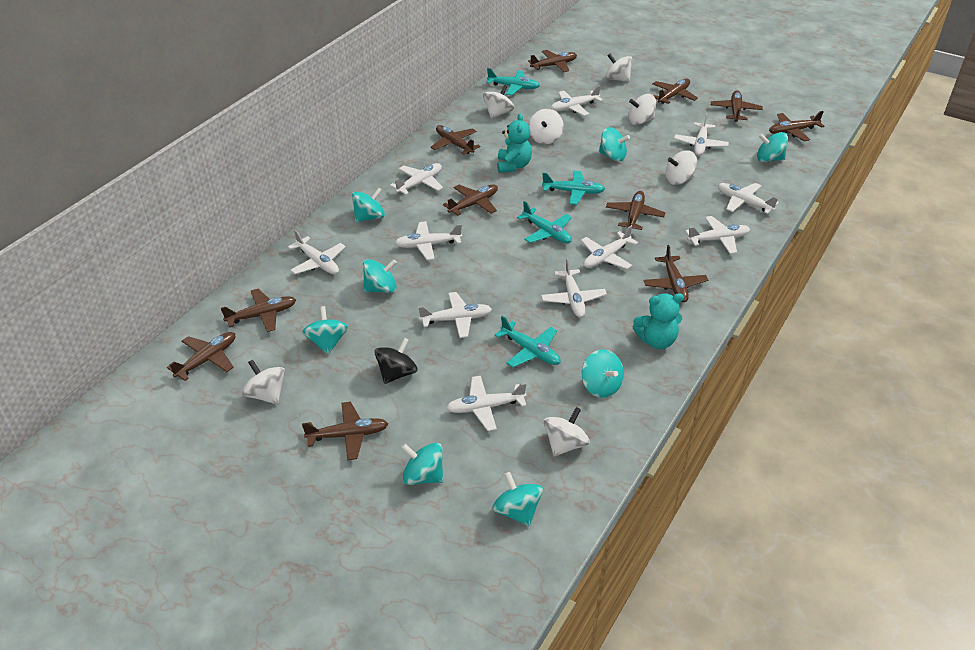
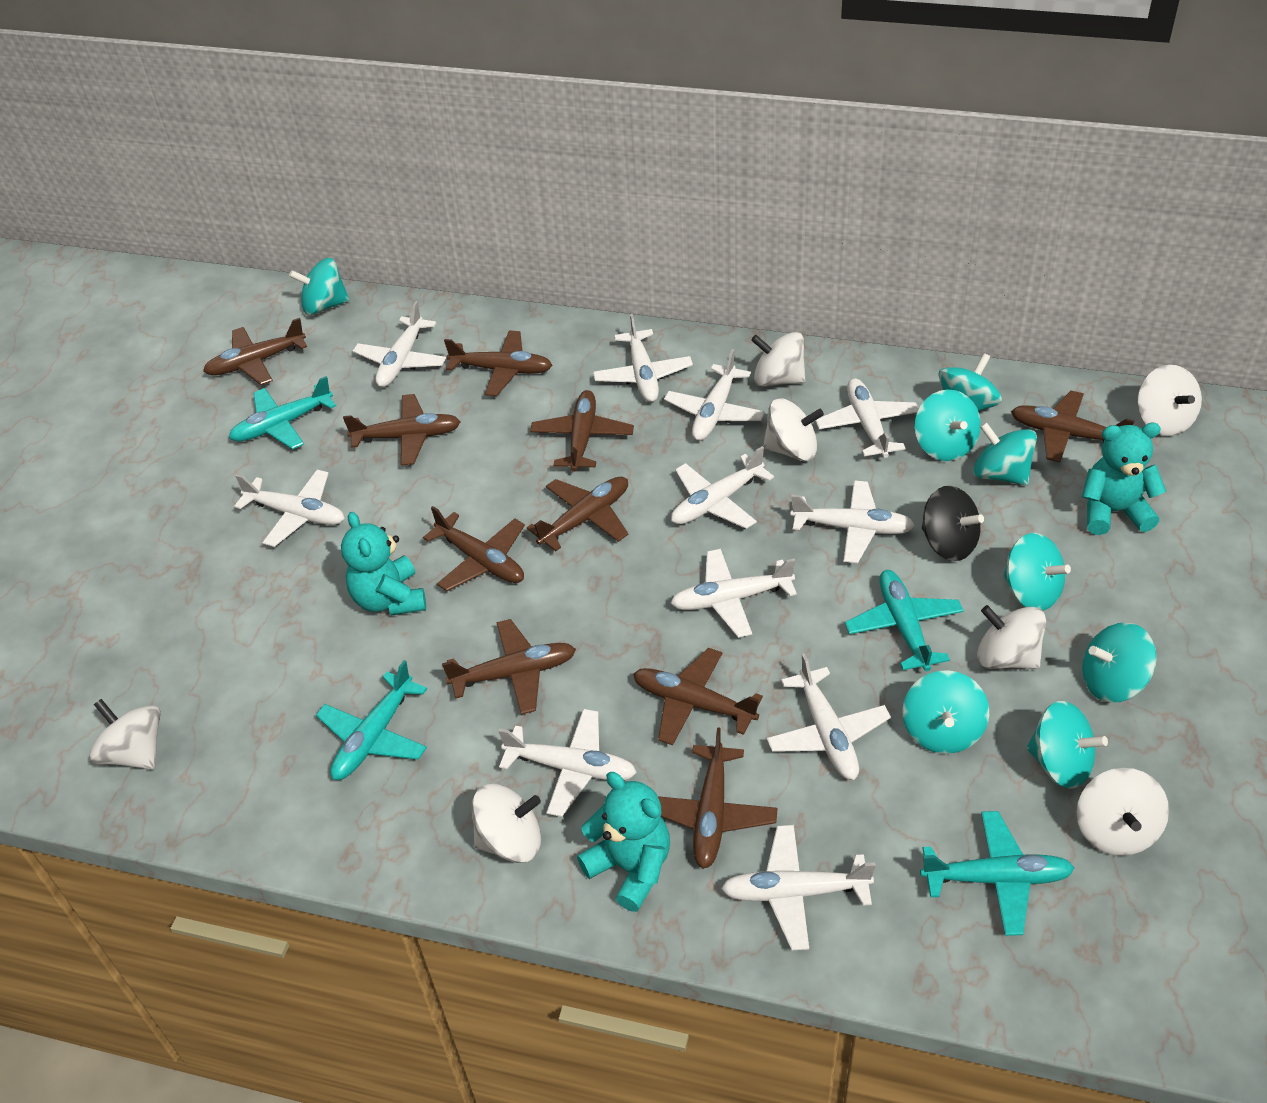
brown plane: 11 -> 10
turquoise teddy bear: 2 -> 3

